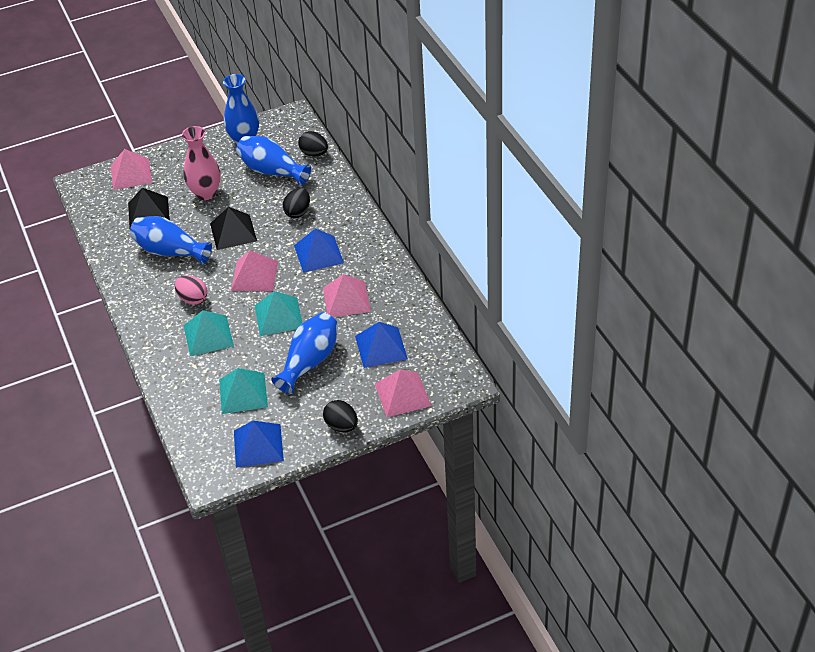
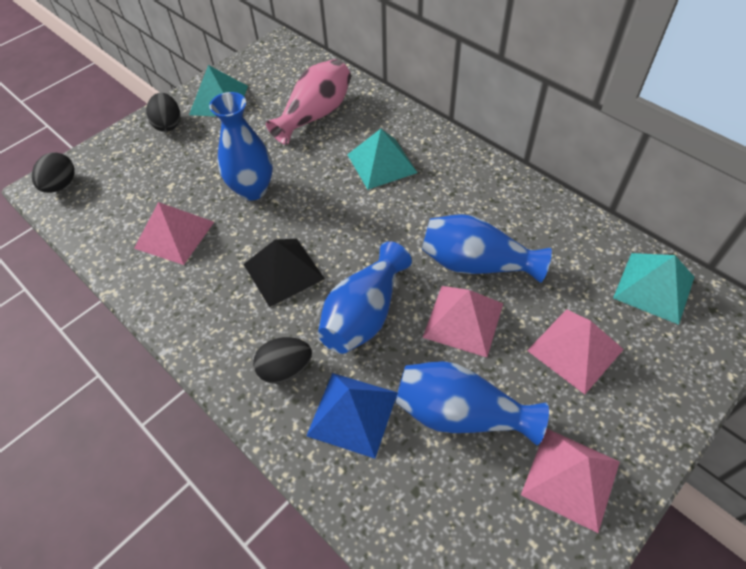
black pyramid: 2 -> 1
blue pyramid: 3 -> 1
pink egg: 1 -> 0

